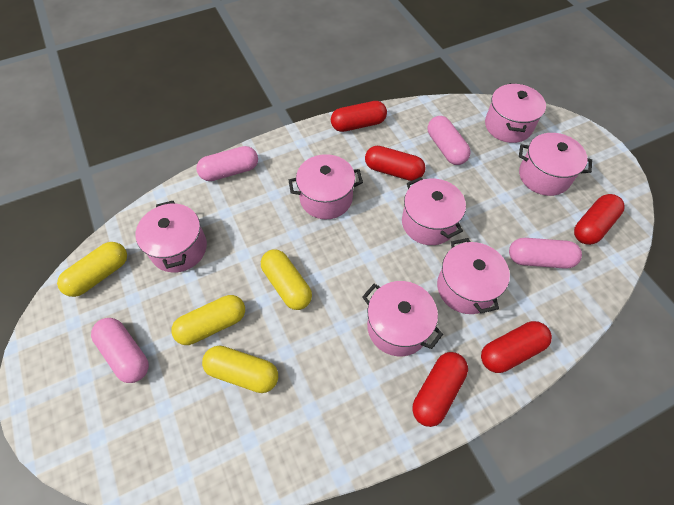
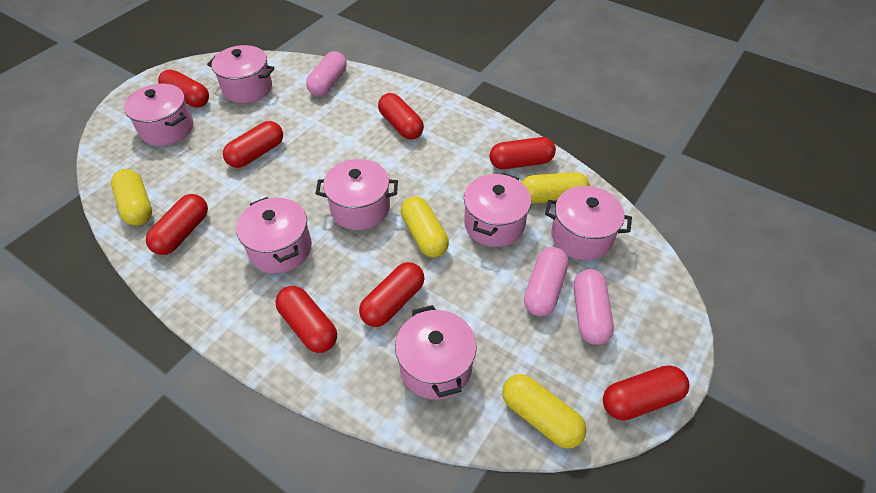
pink capsule: 4 -> 3
red capsule: 5 -> 8

